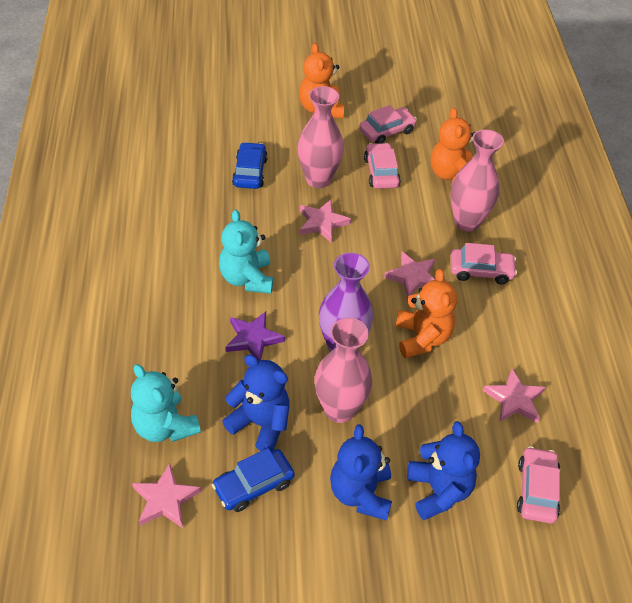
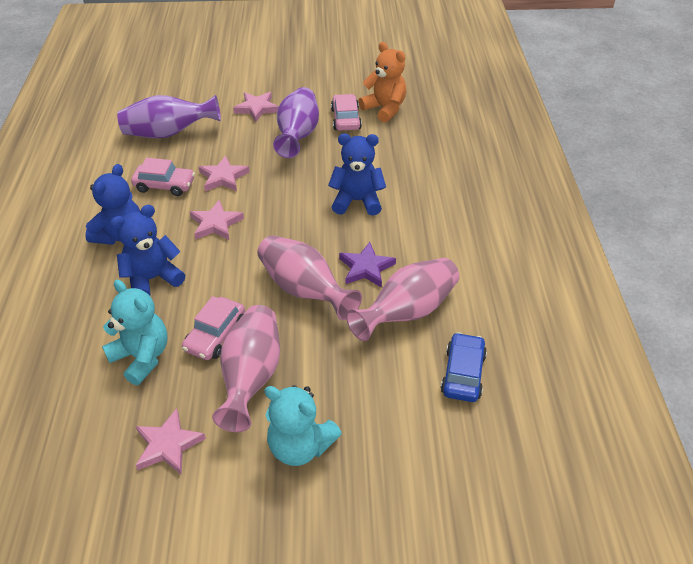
blue car: 2 -> 1
orange teddy bear: 3 -> 1
pink car: 4 -> 3
purple vase: 1 -> 2

